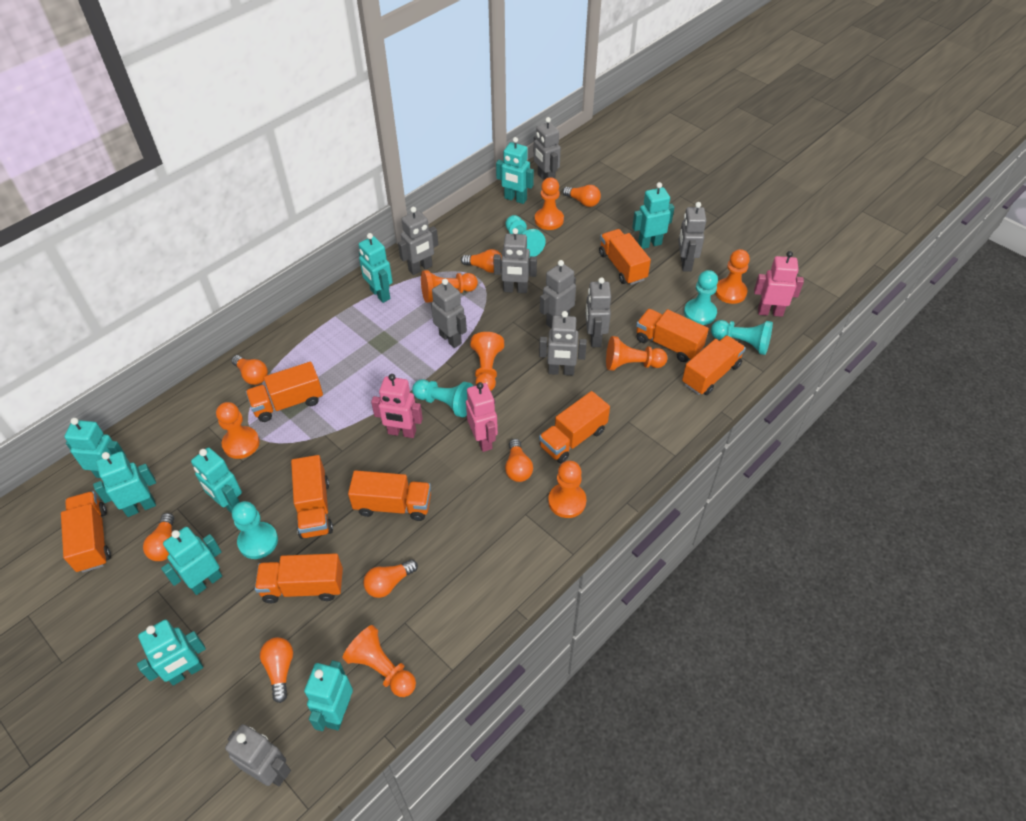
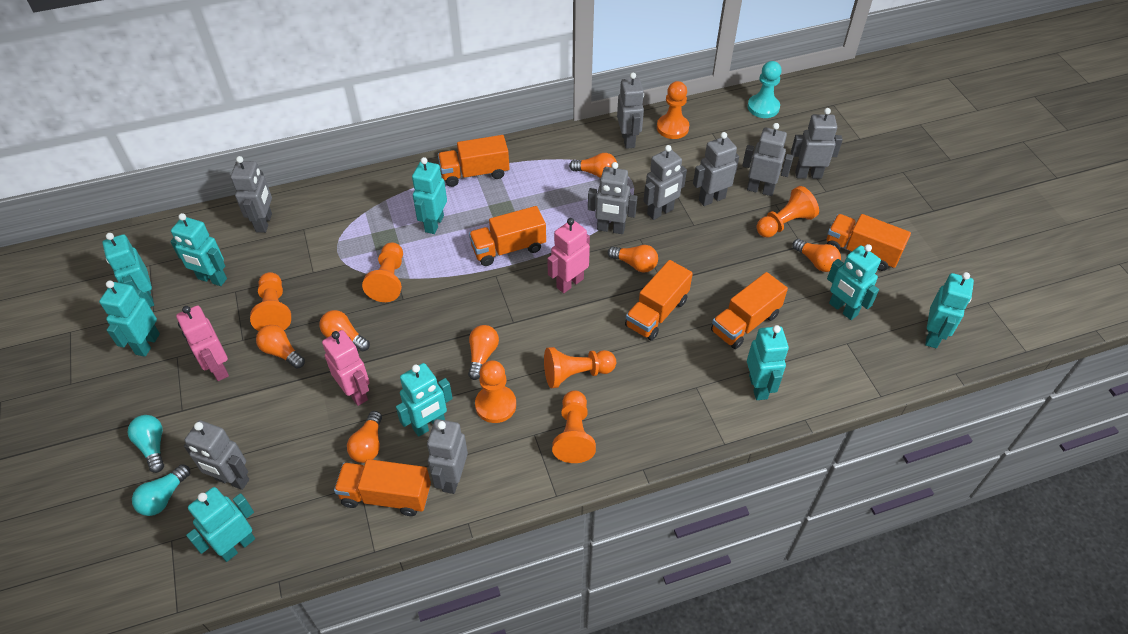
orange pawn: 8 -> 7
orange truck: 9 -> 6
turquoise light bulb: 0 -> 2
turquoise pawn: 5 -> 1

